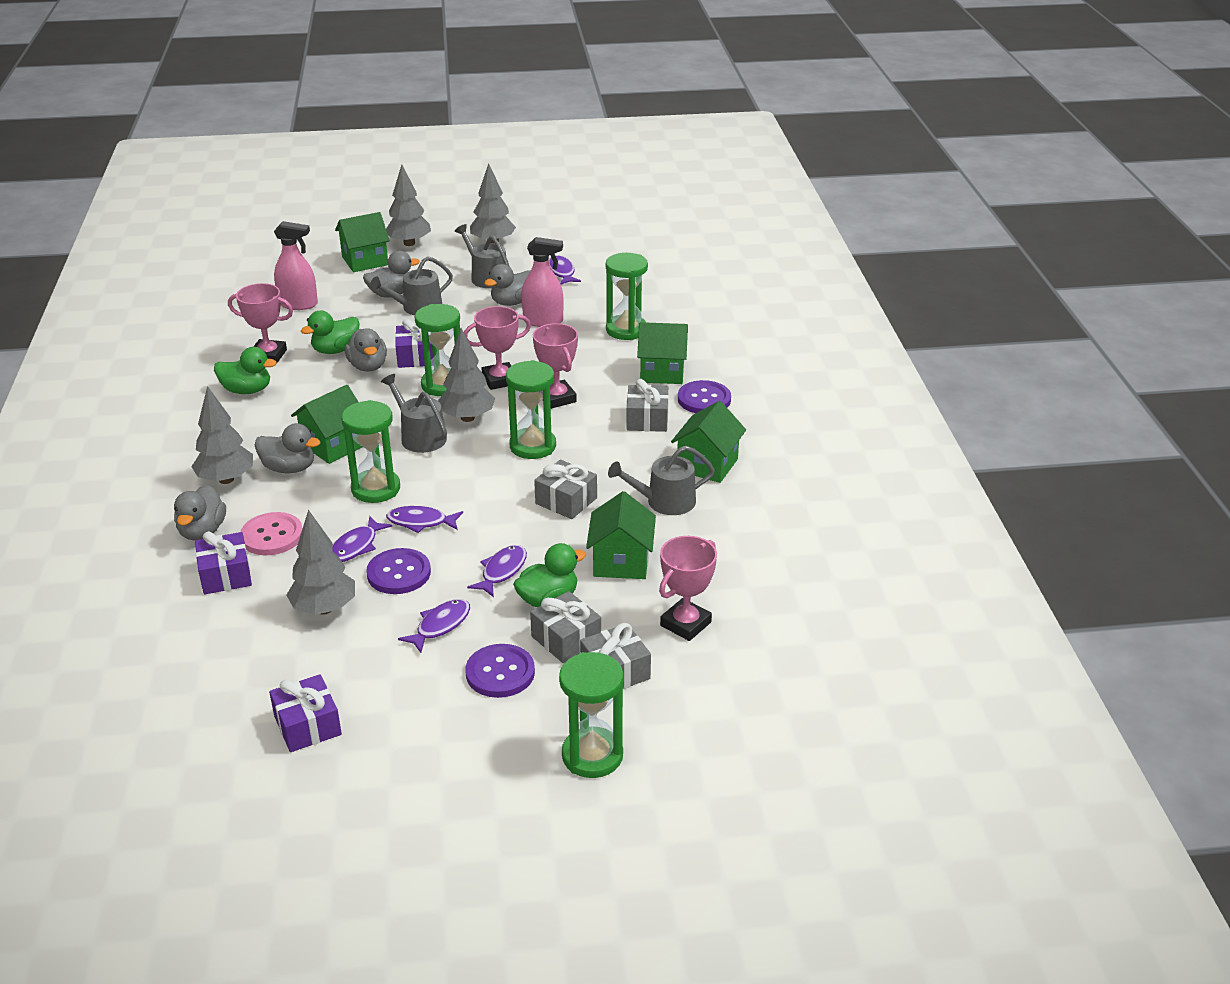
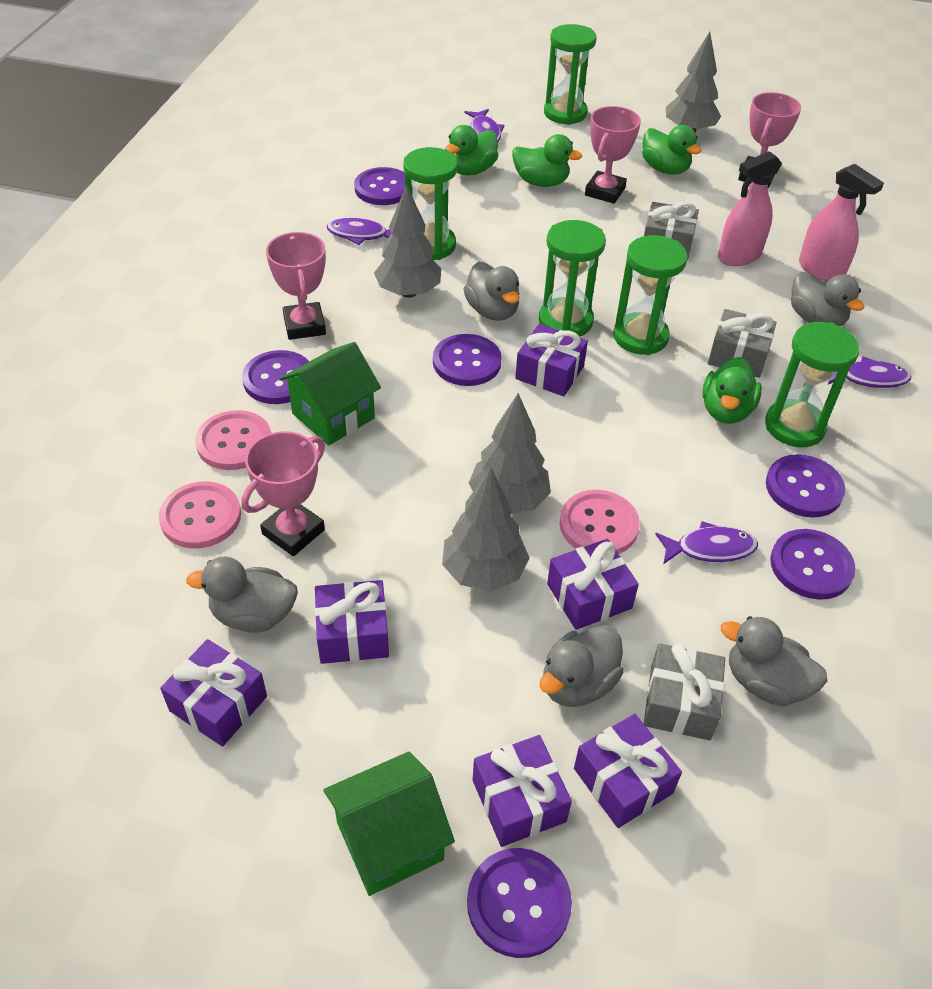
green duck: 3 -> 4
green house: 5 -> 2
grey gift: 4 -> 3
grey tree: 5 -> 4
grey watering can: 4 -> 0
pink button: 1 -> 3
purple button: 3 -> 6
purple fish: 5 -> 4
purple gift: 3 -> 6

